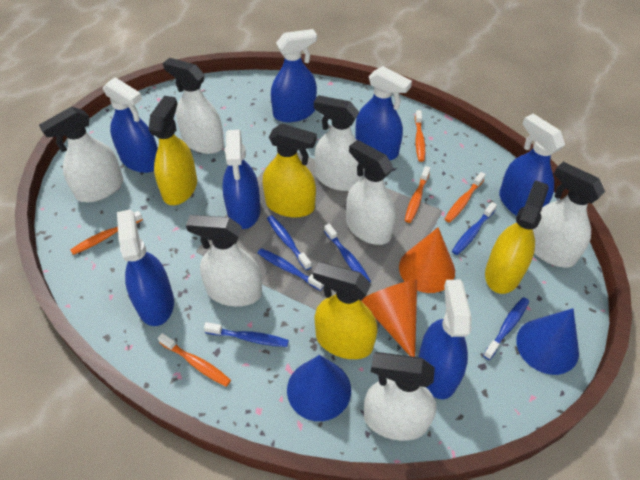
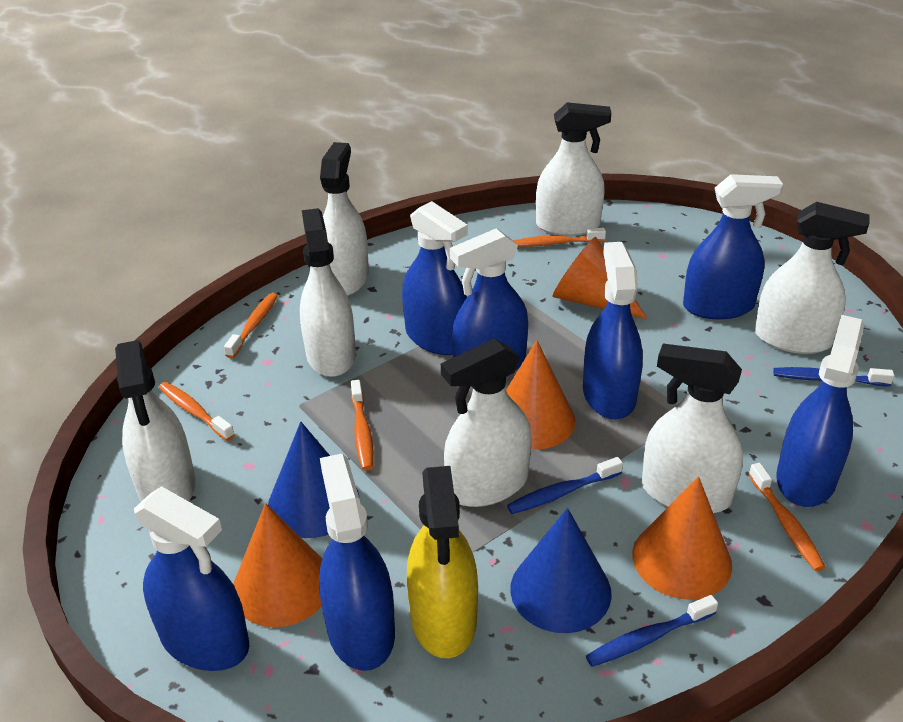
blue toothbrush: 6 -> 3
orange cone: 2 -> 4
yellow spray bottle: 4 -> 1

